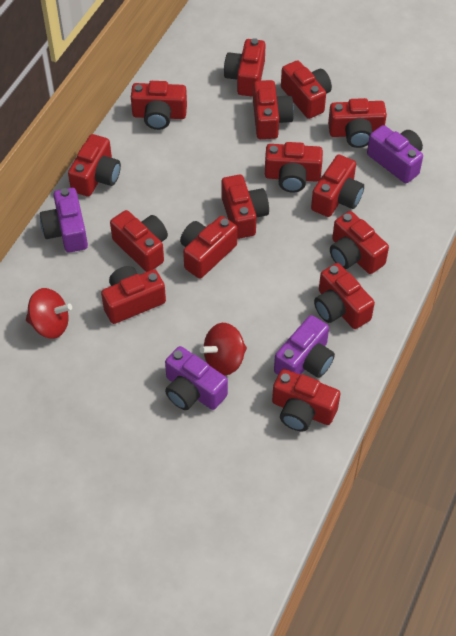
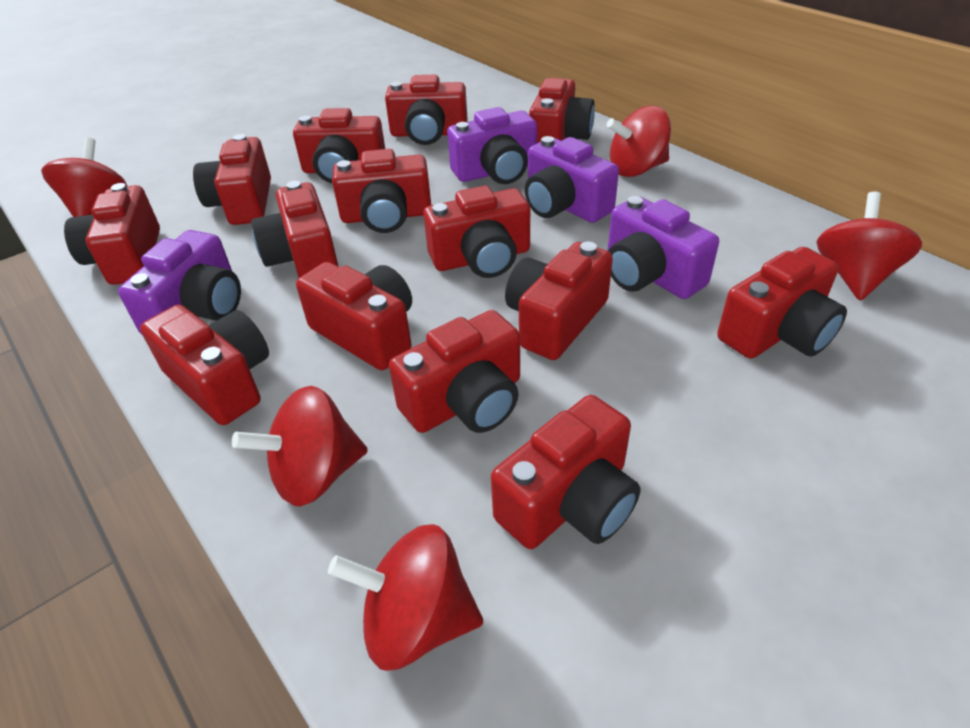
red camera: 15 -> 14
red spinning top: 2 -> 5

